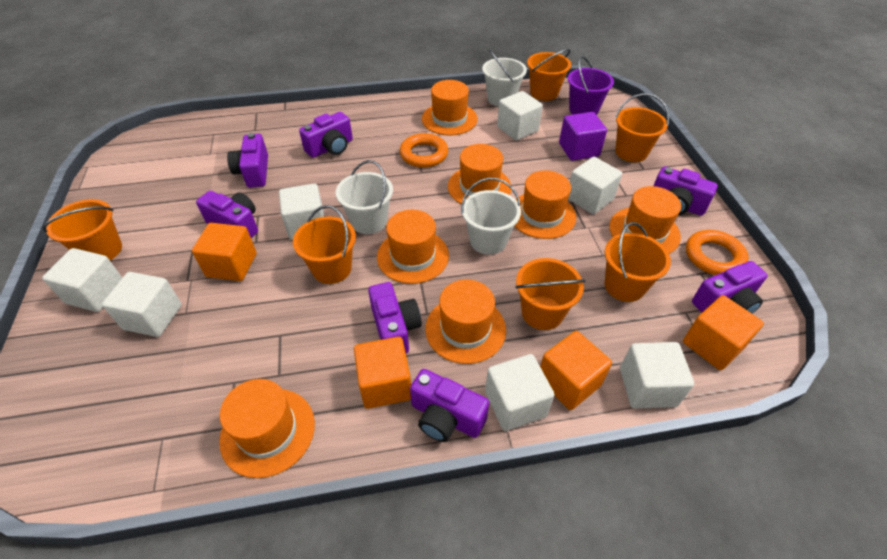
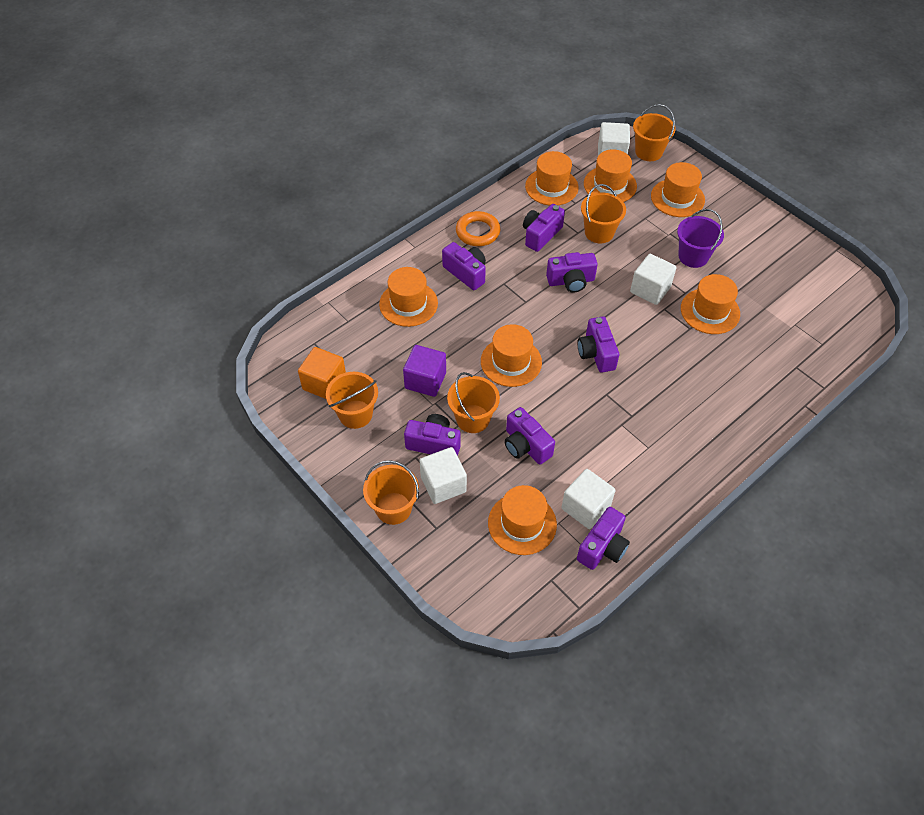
orange bucket: 6 -> 5
orange cube: 4 -> 1
orange ring: 2 -> 1
white bucket: 3 -> 0
white cube: 7 -> 4

